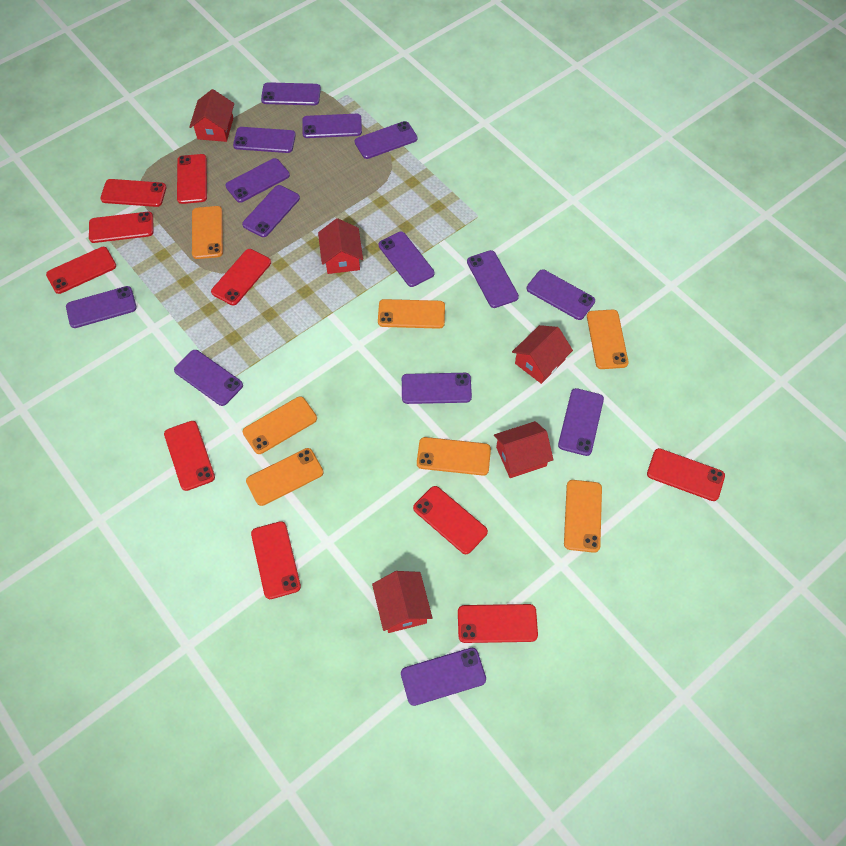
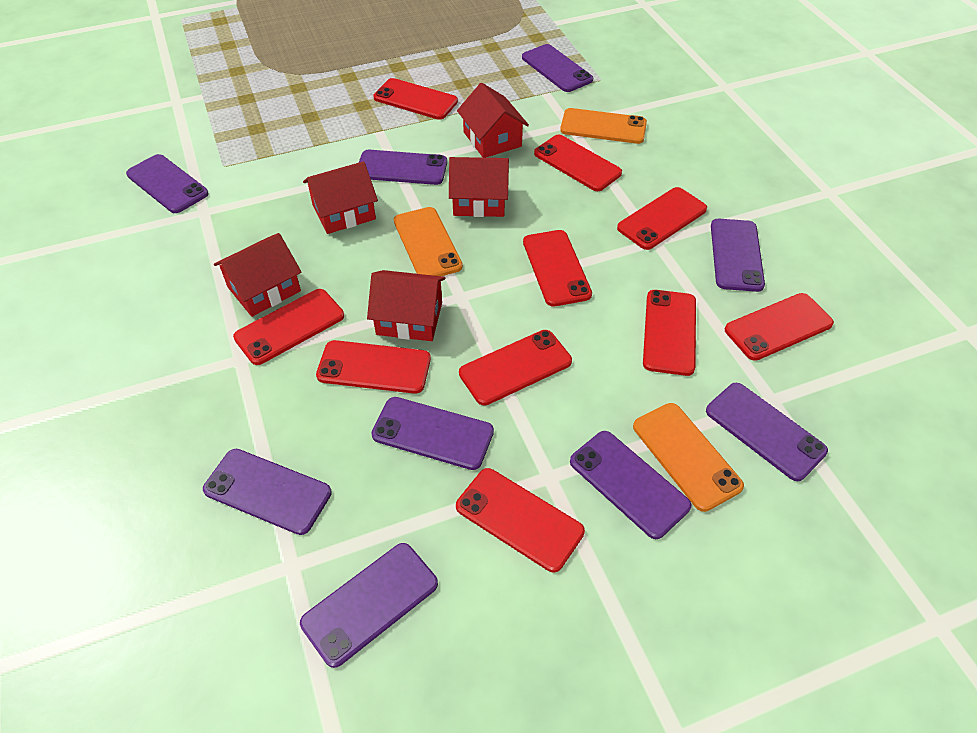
orange phone: 7 -> 3
purple phone: 14 -> 9

